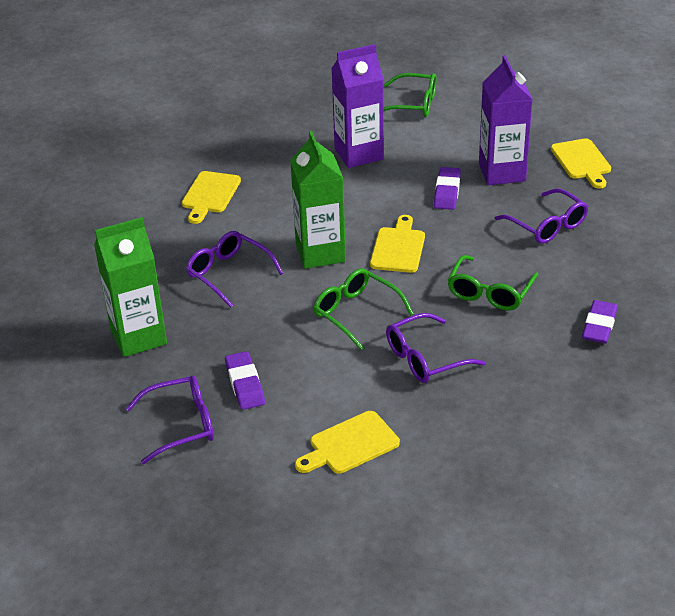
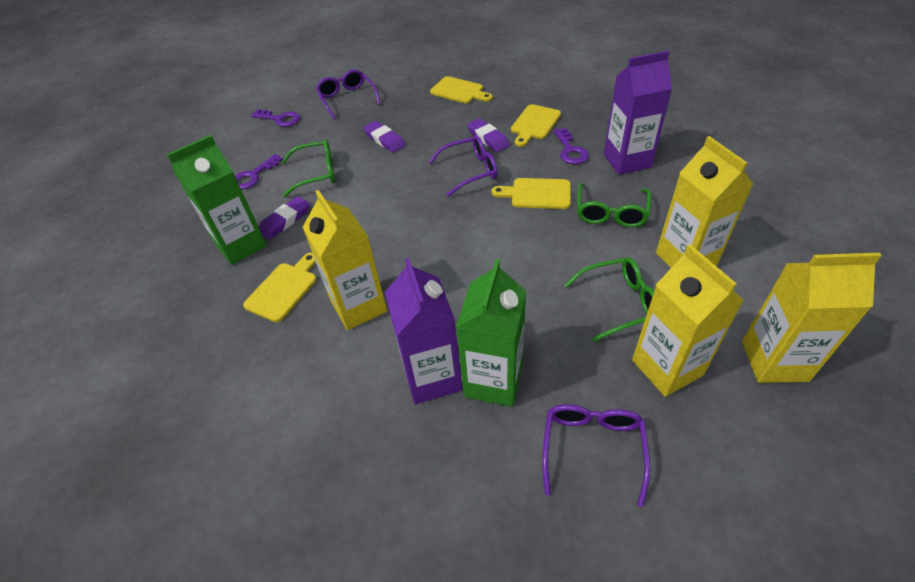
purple glasses: 4 -> 3
purple key: 0 -> 3
yellow carton: 0 -> 4

